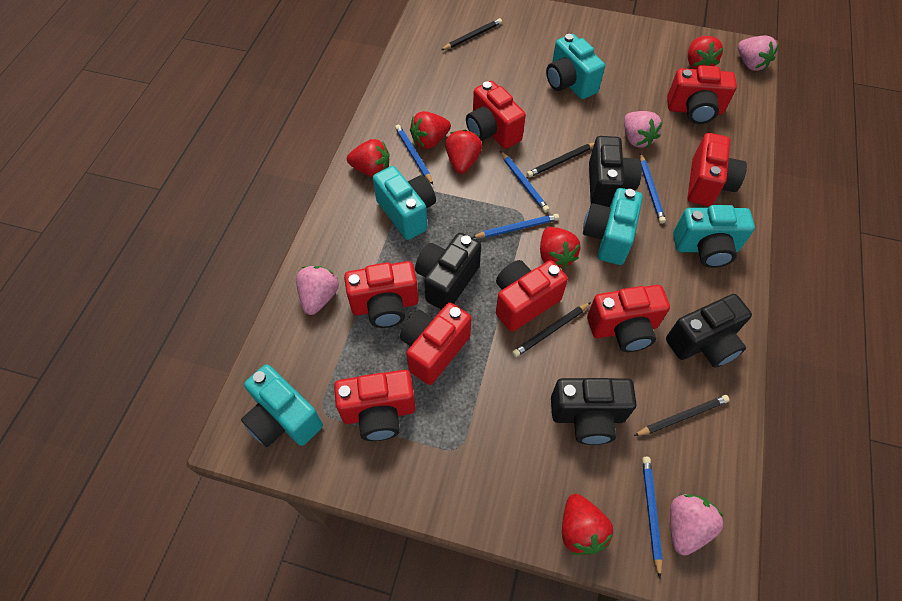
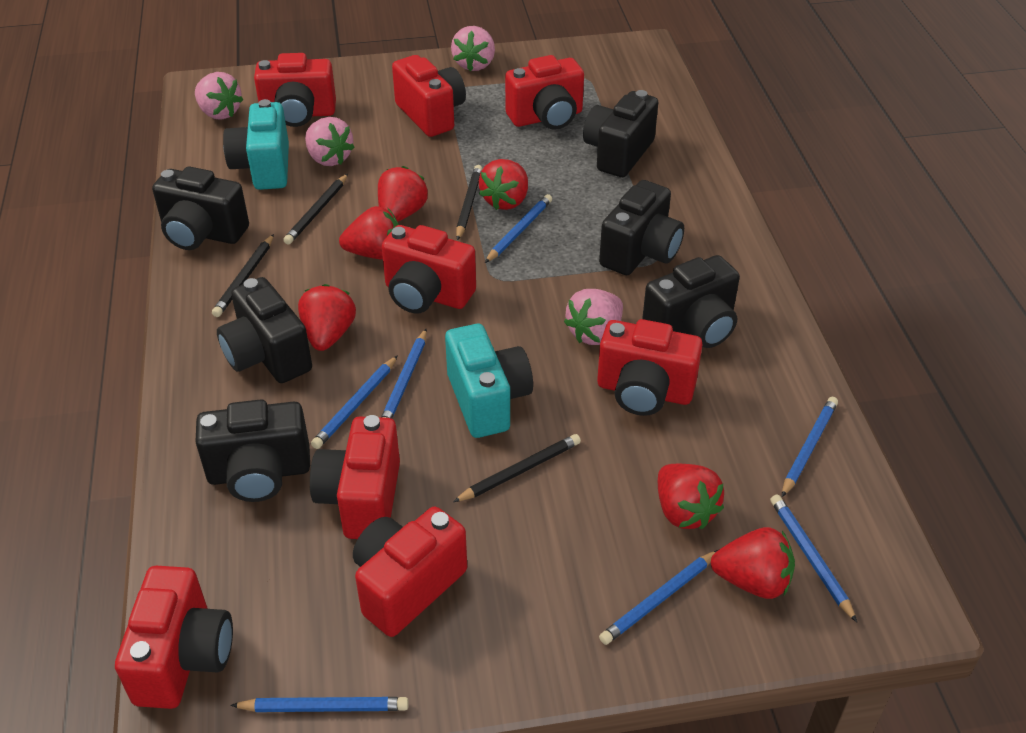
black camera: 4 -> 6
blue pencil: 5 -> 7
turquoise camera: 5 -> 2

